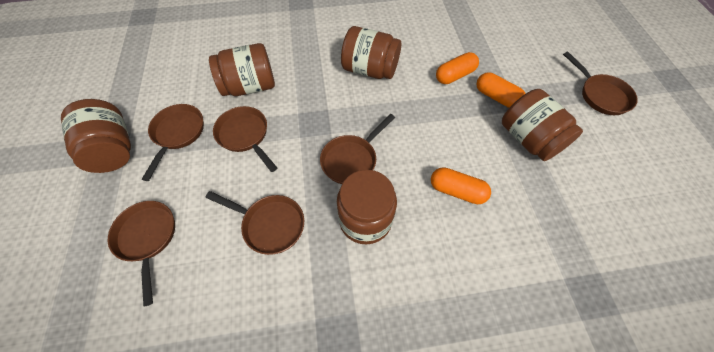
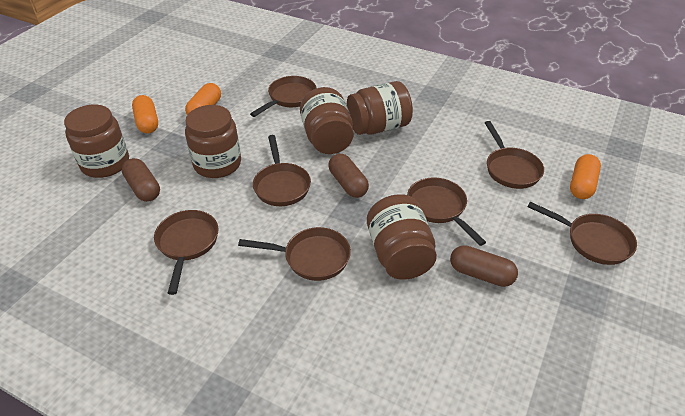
brown capsule: 0 -> 3
brown pan: 6 -> 7

